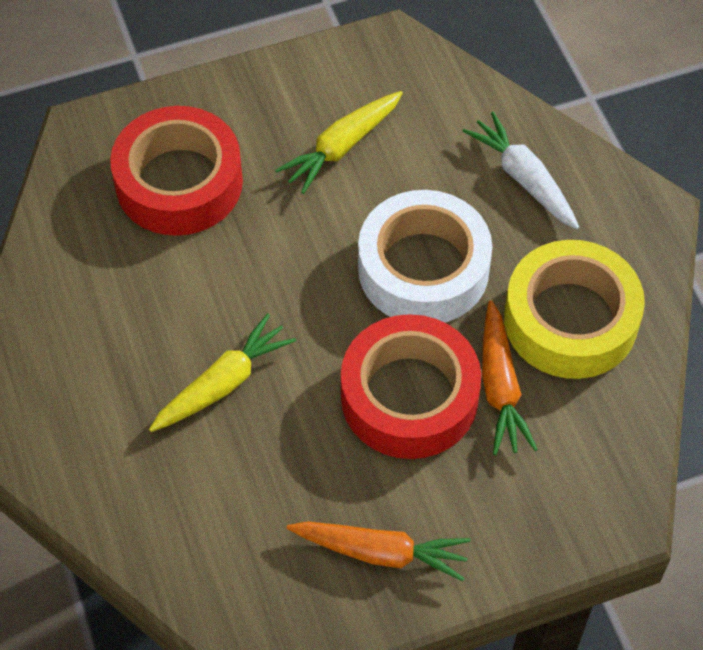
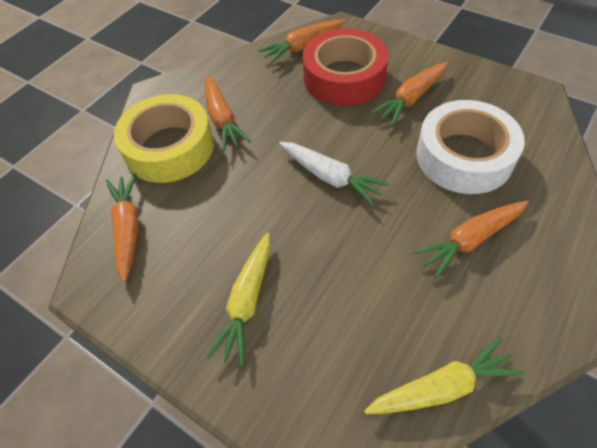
orange carrot: 2 -> 5
red tape: 2 -> 1

